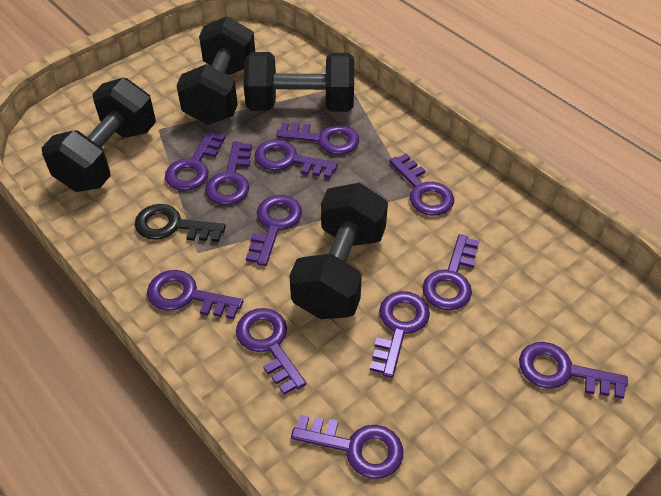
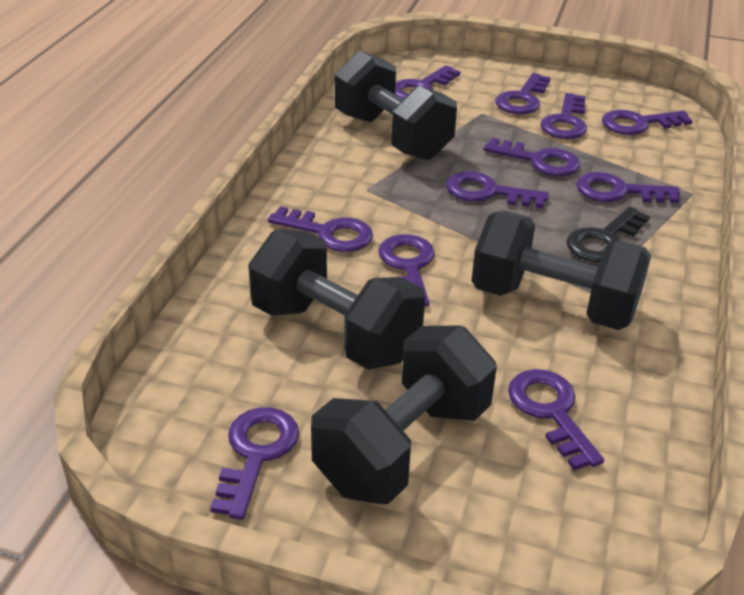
purple key: 12 -> 11

